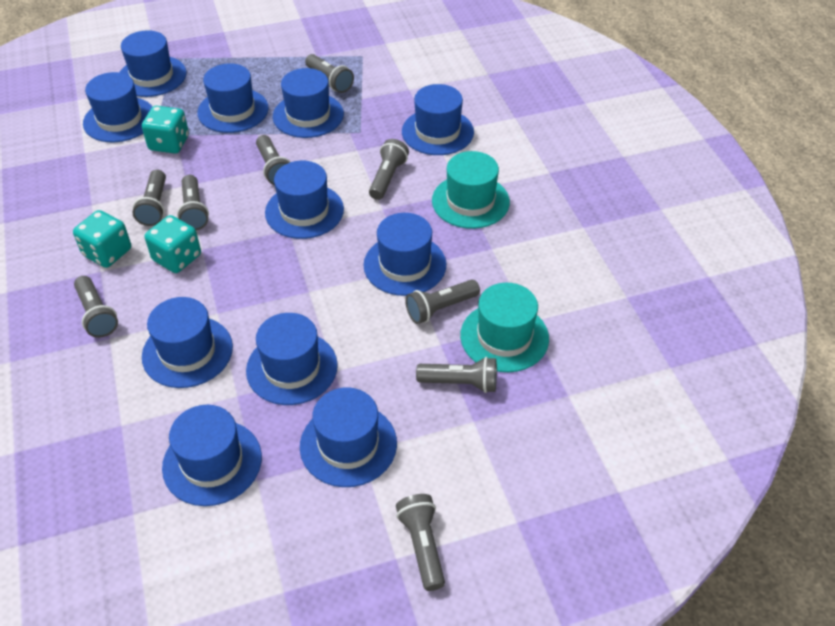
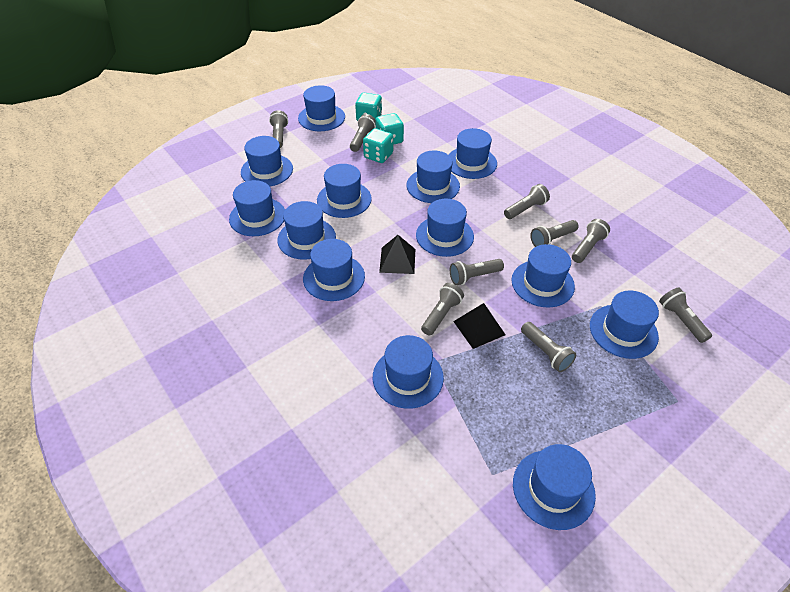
black pyramid: 0 -> 2
blue hat: 11 -> 13
turquoise hat: 2 -> 0

